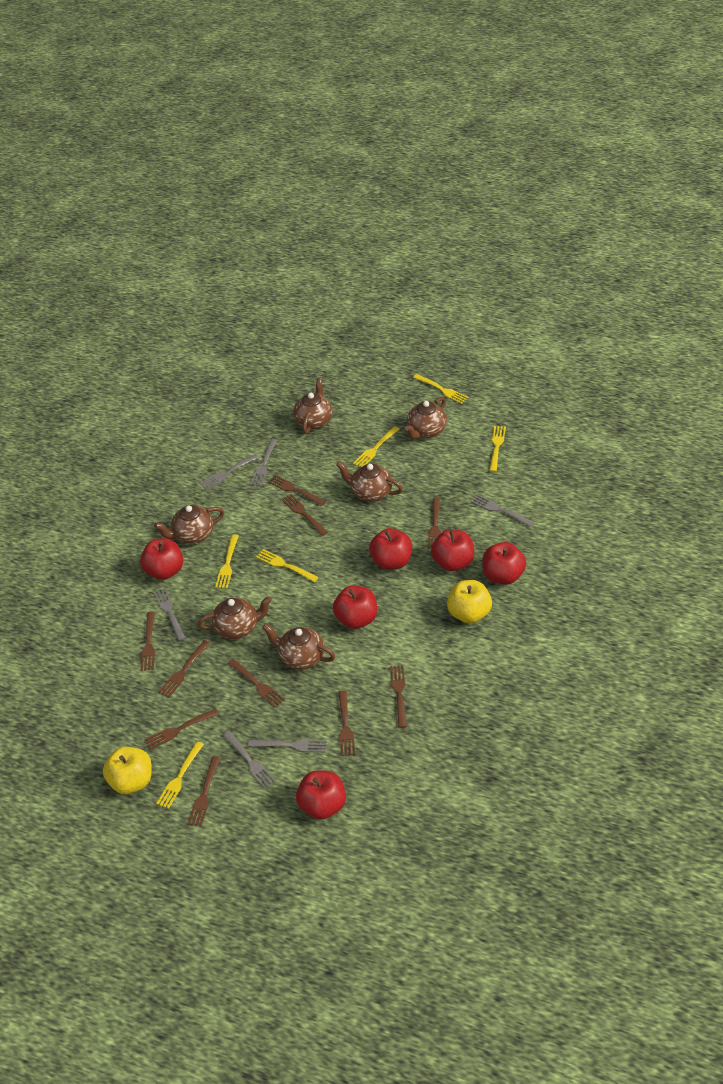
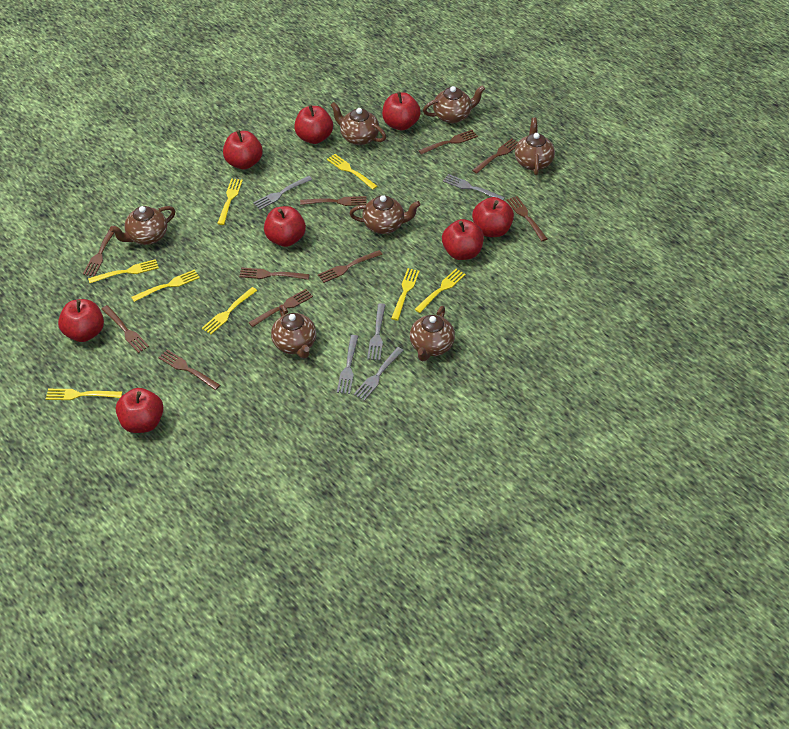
brown teapot: 6 -> 7
grey fork: 6 -> 5
red apple: 6 -> 8
yellow apple: 2 -> 0
yellow fork: 6 -> 8

